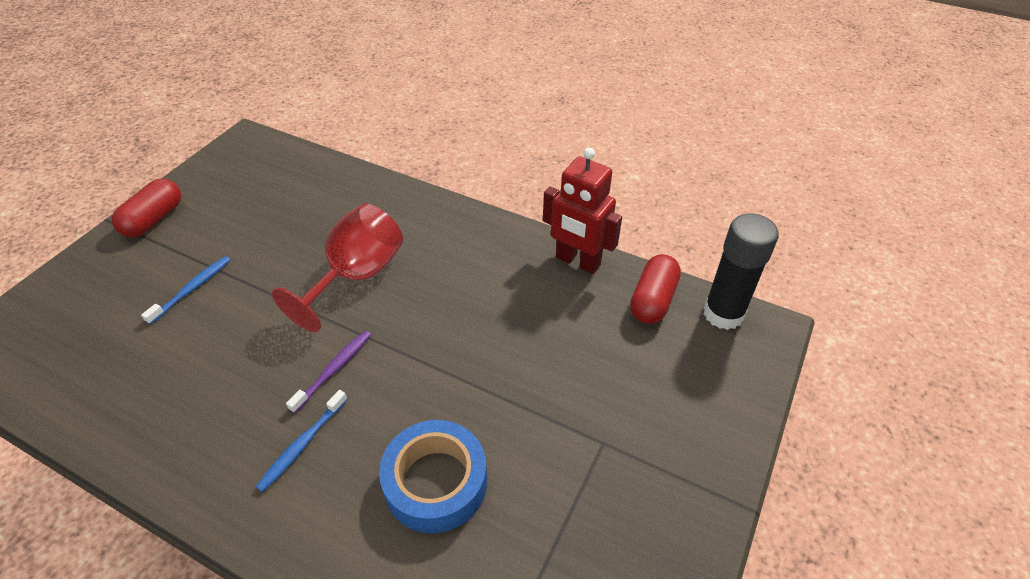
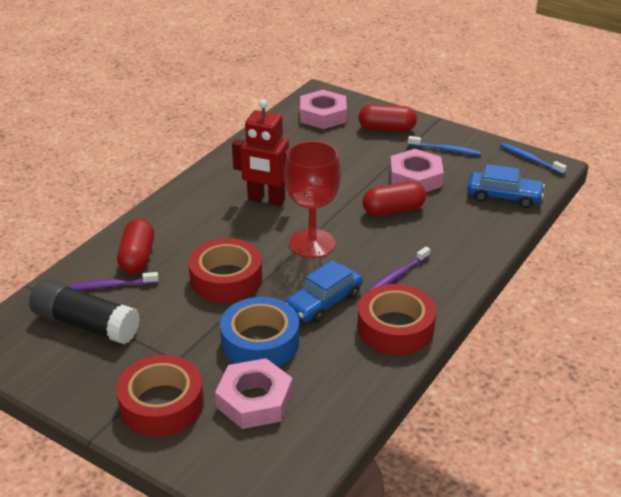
blue car: 0 -> 2
pink nut: 0 -> 3
purple toothbrush: 1 -> 2
red capsule: 2 -> 3
red tape: 0 -> 3

